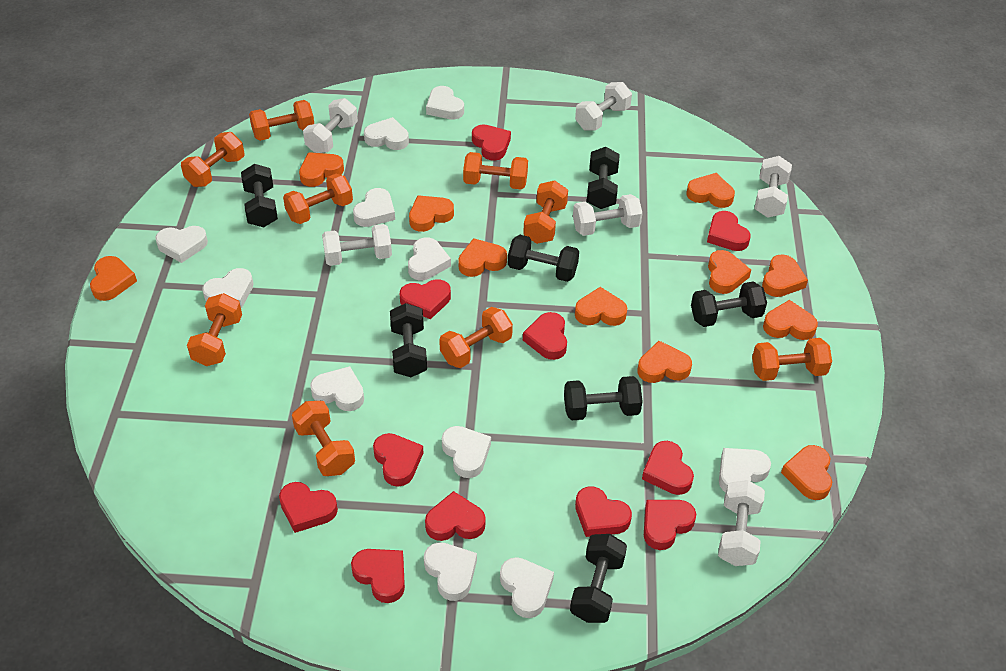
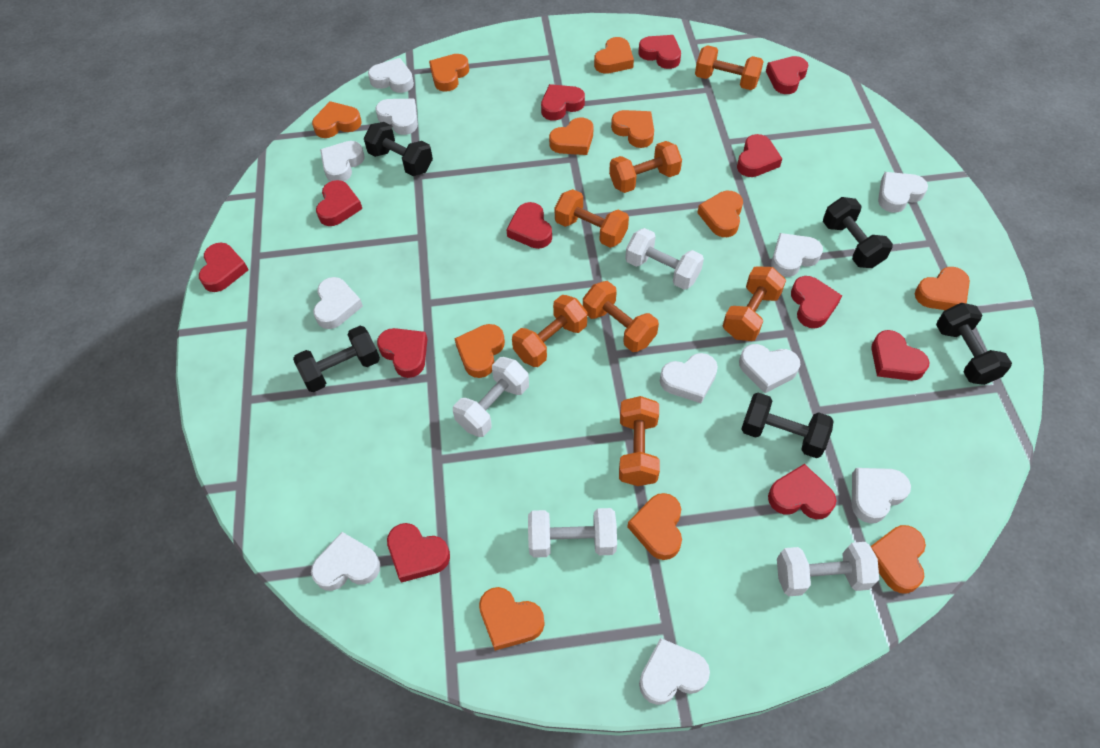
black dumbbell: 7 -> 5
orange dumbbell: 9 -> 7
red heart: 11 -> 12
white dumbbell: 6 -> 4

